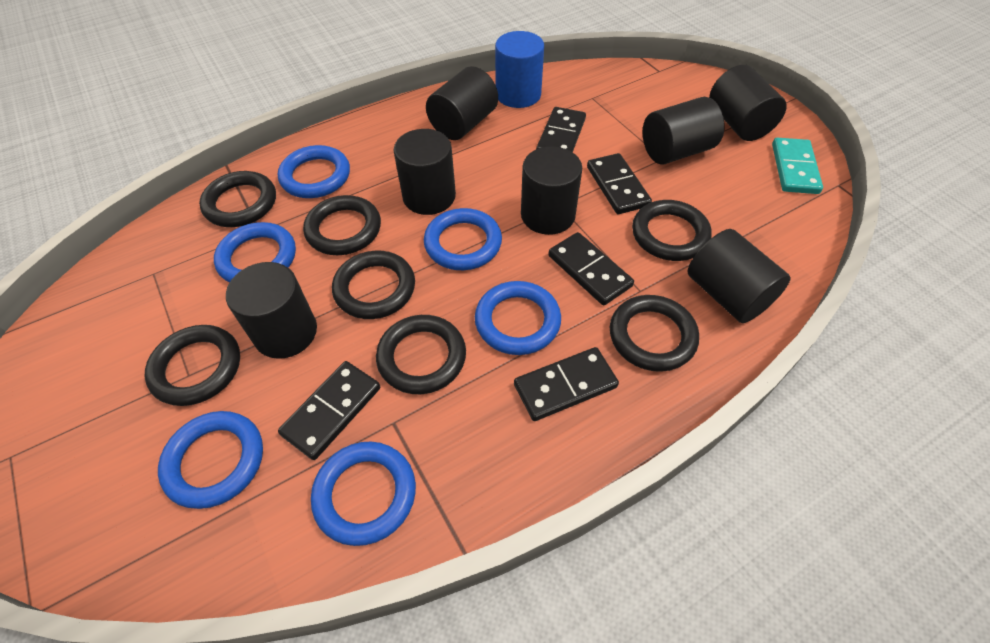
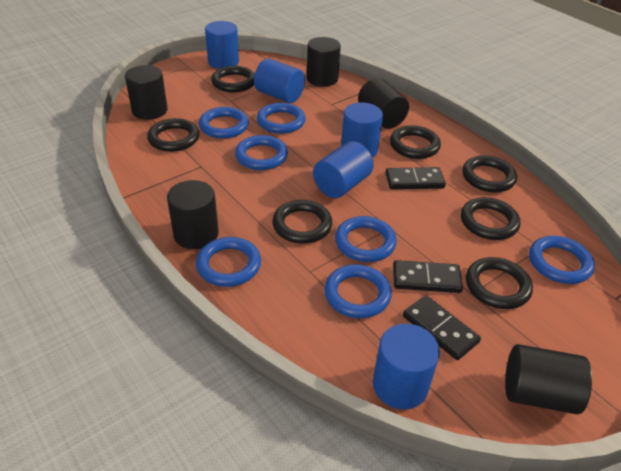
black cylinder: 7 -> 5
black domino: 5 -> 3
blue cylinder: 1 -> 5
blue ring: 6 -> 7
turquoise domino: 1 -> 0

